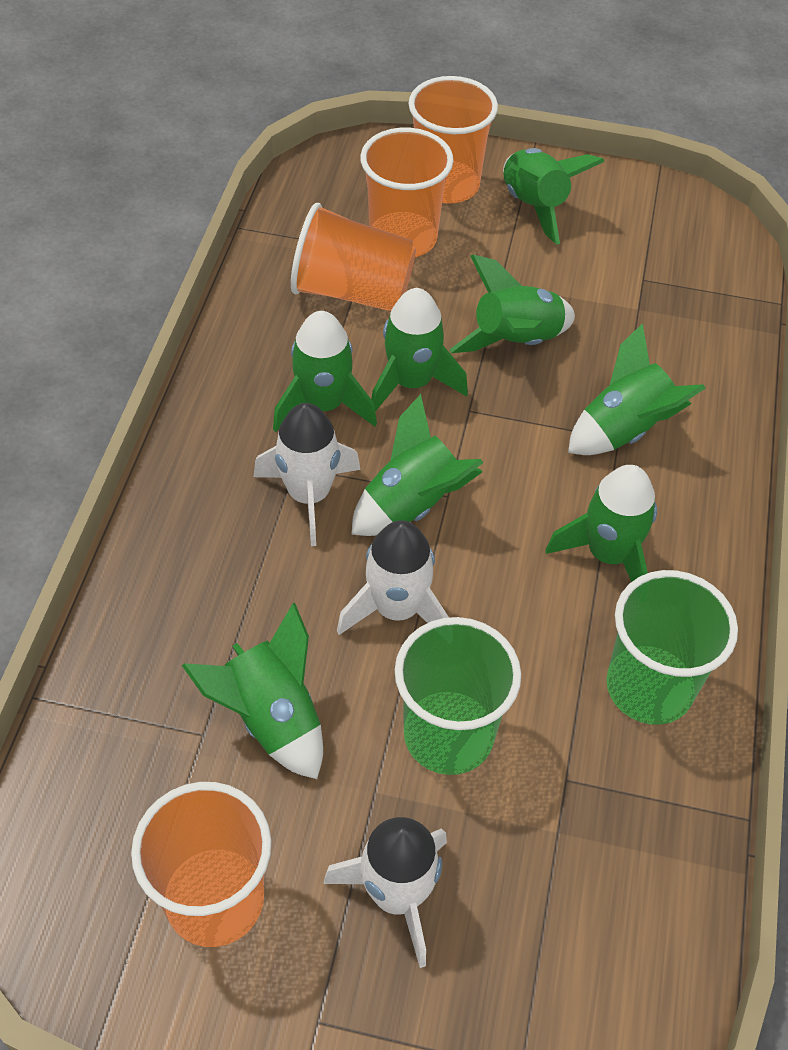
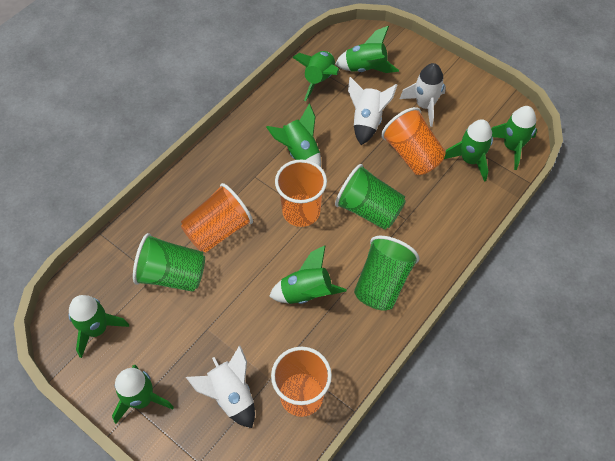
green cup: 2 -> 3

